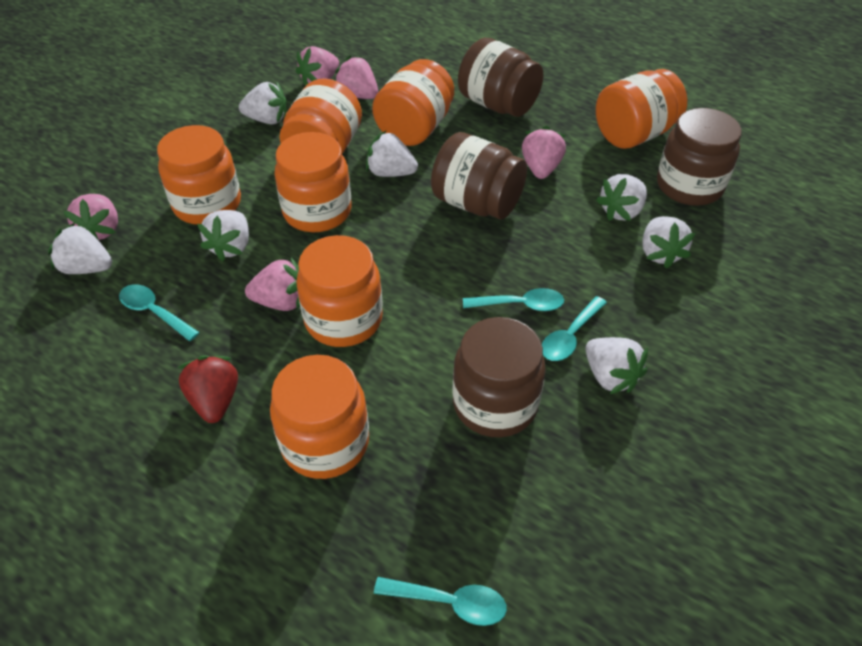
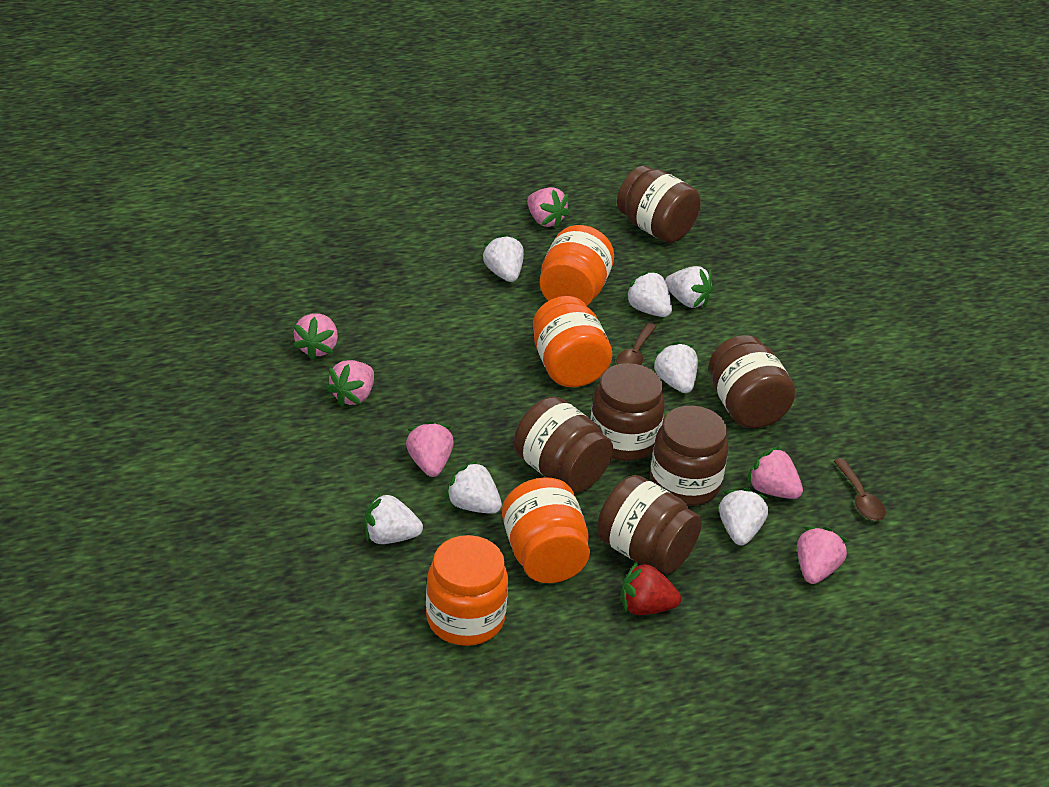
brown jar: 4 -> 6
brown spoon: 0 -> 2
orange jar: 7 -> 4
pink strawberry: 5 -> 6
turquoise spoon: 4 -> 0

